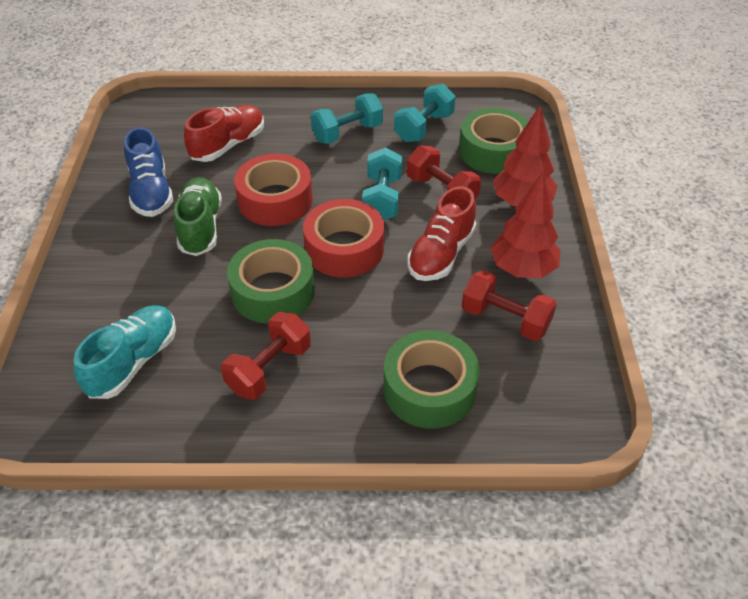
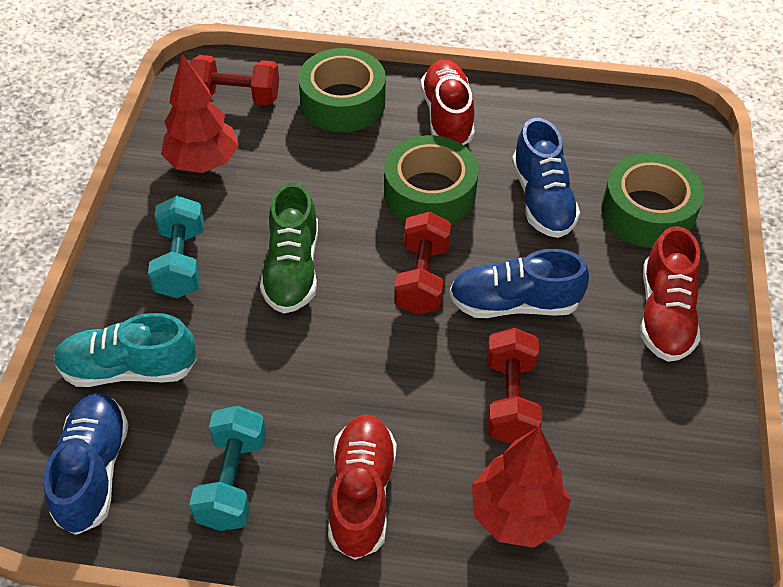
blue shoe: 1 -> 3
red shoe: 2 -> 3
red tape: 2 -> 0
turquoise dumbbell: 3 -> 2

